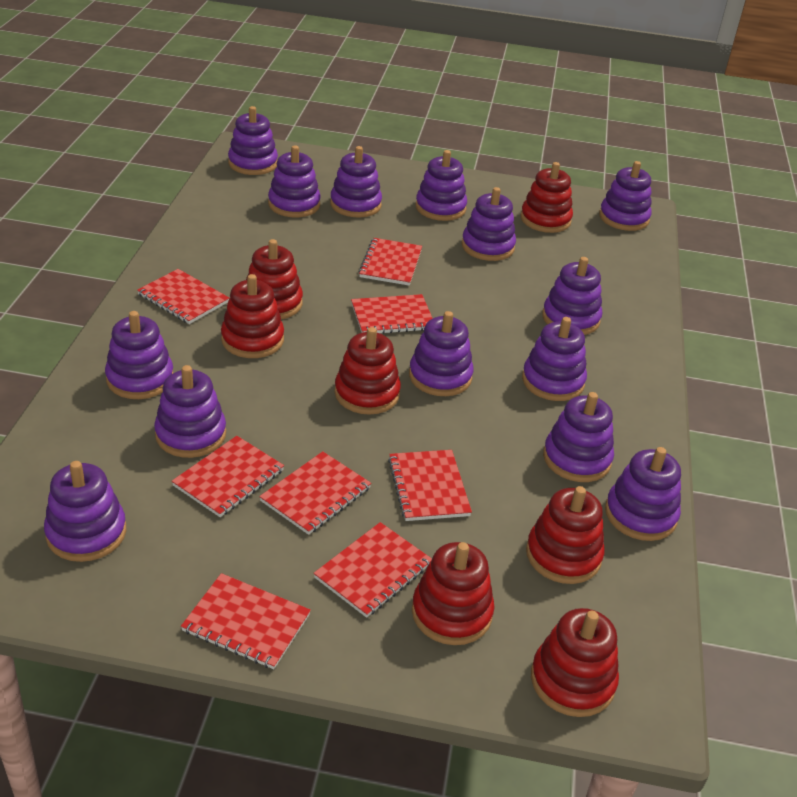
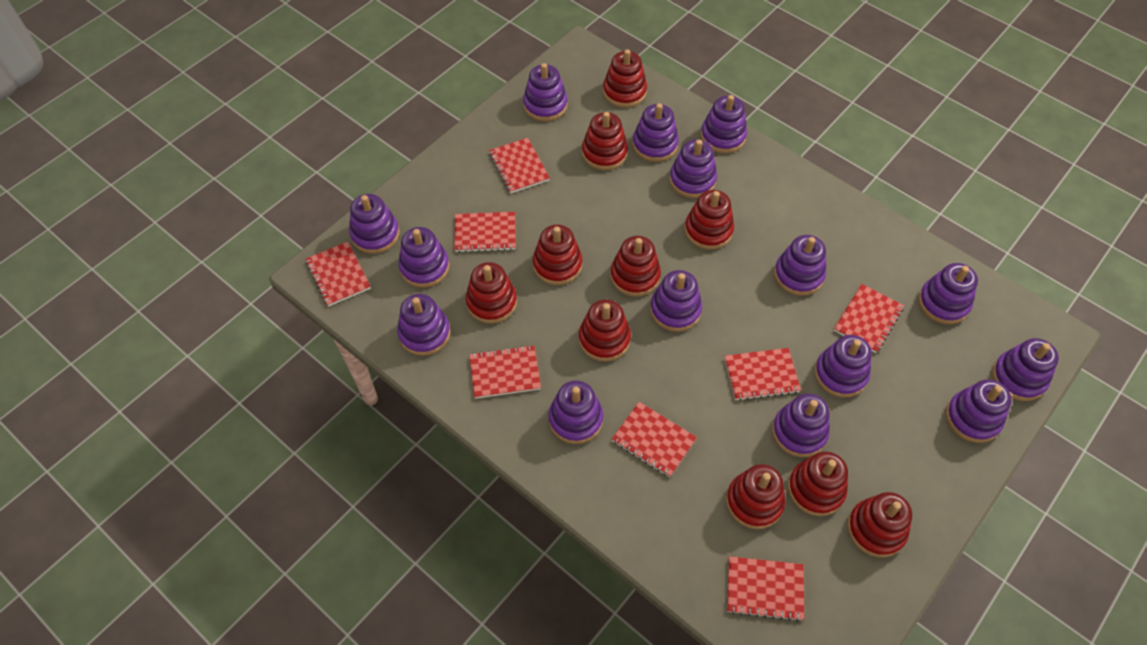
purple stacking toy: 14 -> 15
red stacking toy: 7 -> 10

